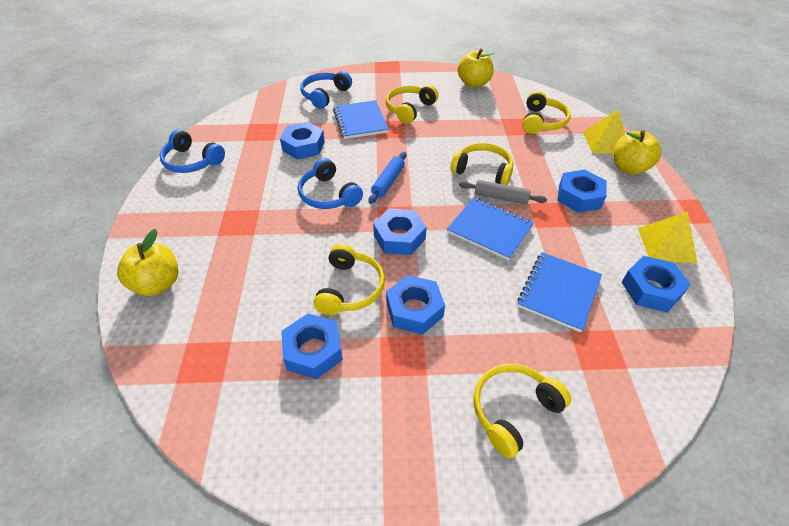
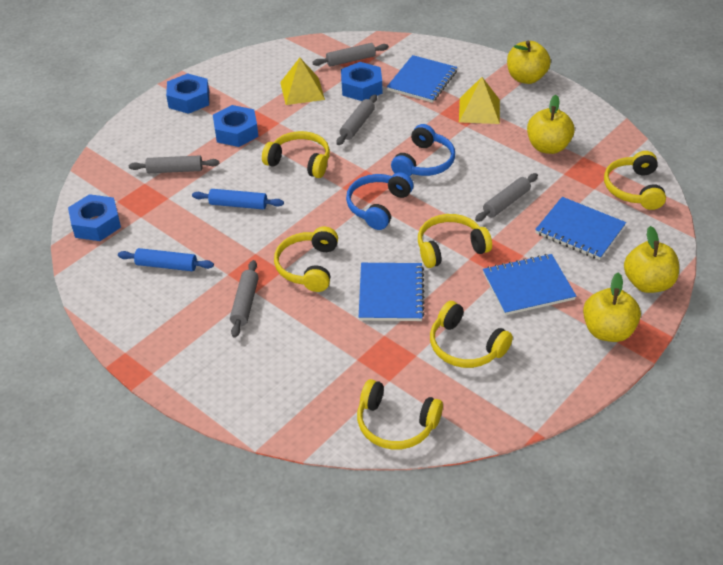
blue headphones: 3 -> 2
blue notebook: 3 -> 4
blue nut: 6 -> 4
blue rolling pin: 1 -> 2
grey rolling pin: 1 -> 5
yellow apple: 3 -> 4
yellow headphones: 5 -> 6

